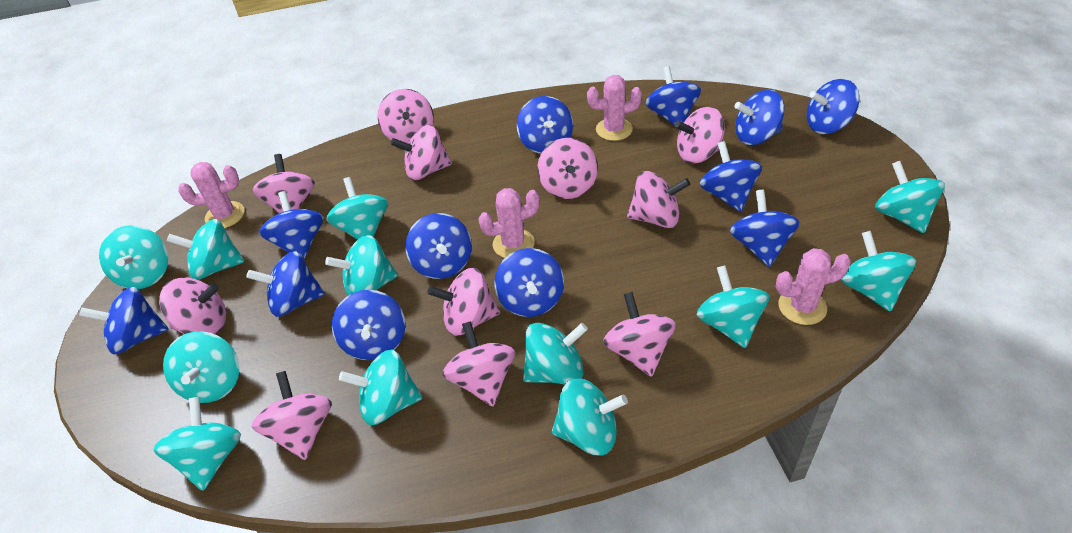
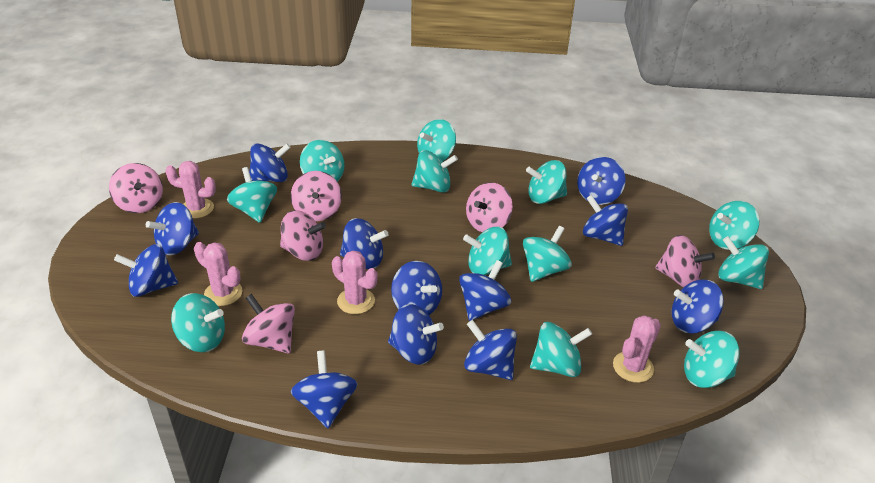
pink spinning top: 11 -> 6

